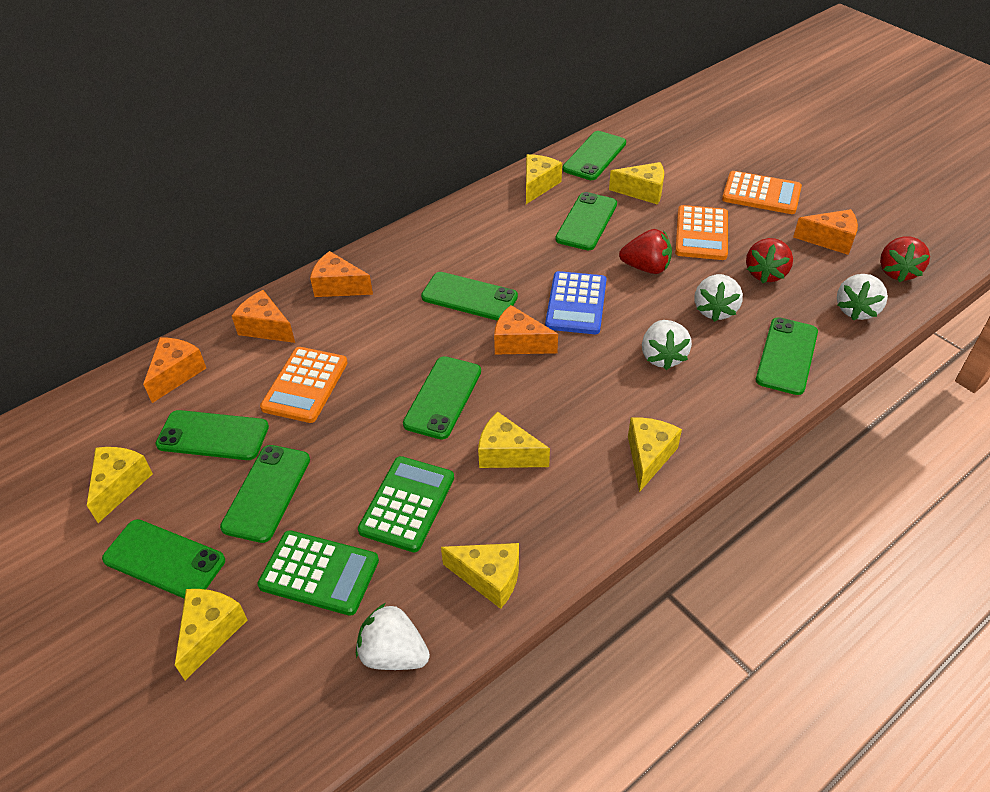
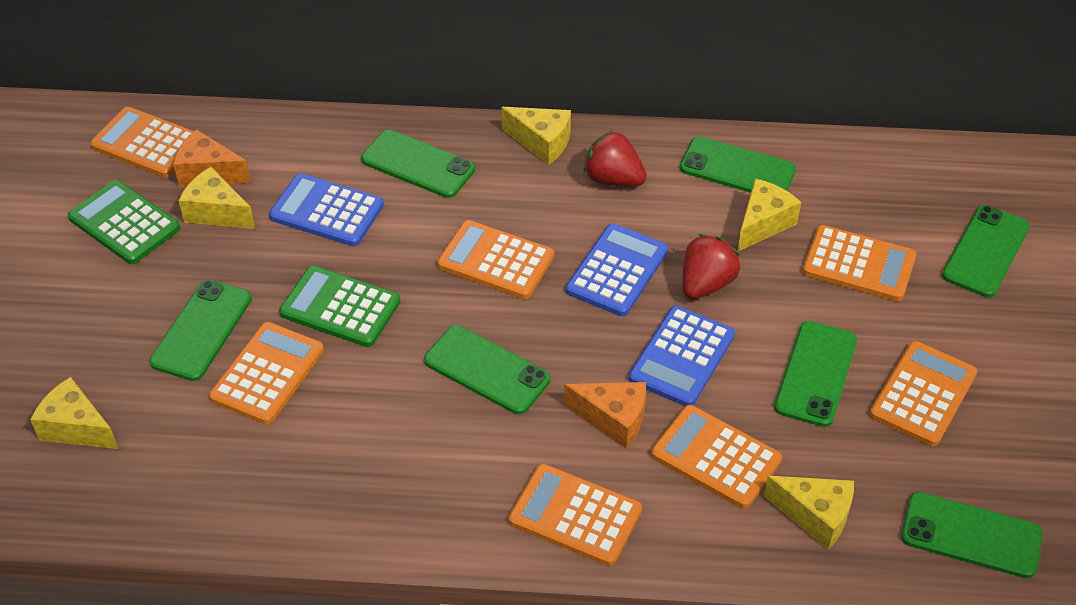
blue calculator: 1 -> 3
green phone: 8 -> 7
orange calculator: 3 -> 7
orange cheese: 5 -> 2
red strawberry: 3 -> 2
white strawberry: 4 -> 0
yellow cheese: 7 -> 5

